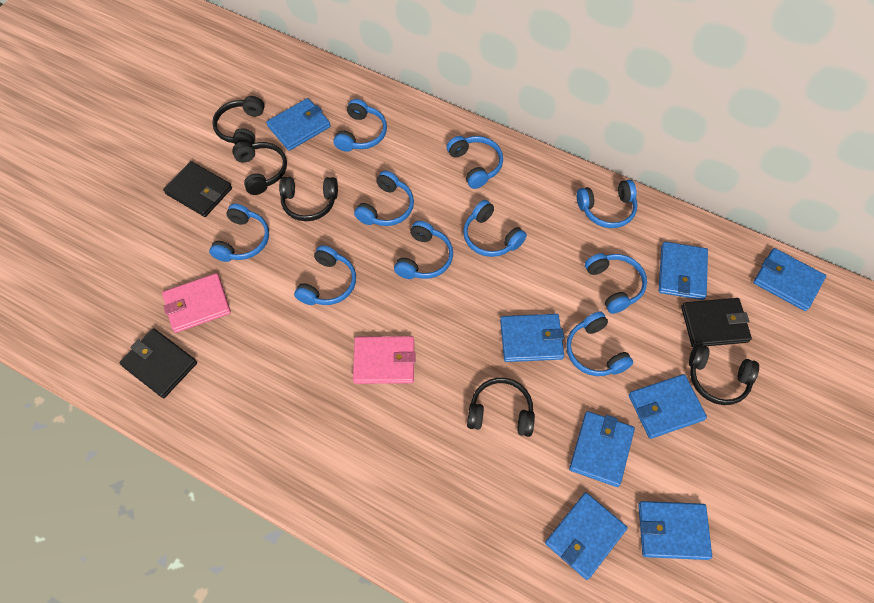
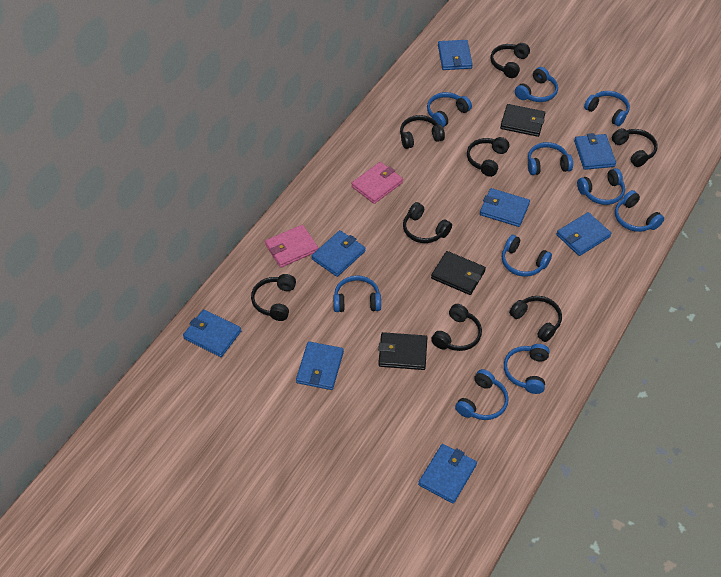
black headphones: 5 -> 8

